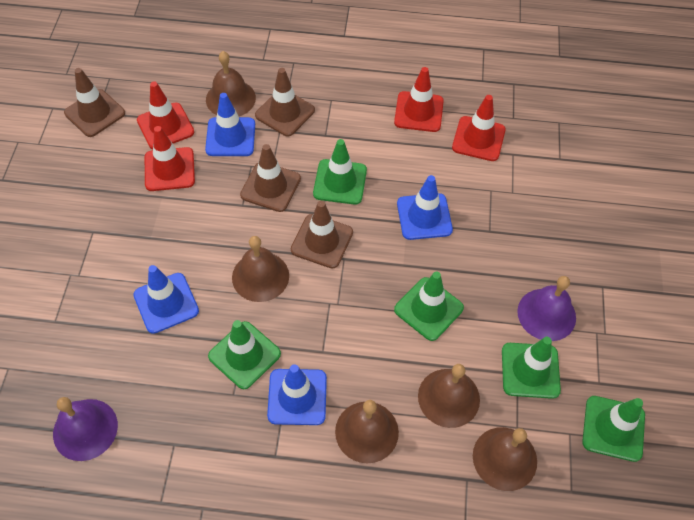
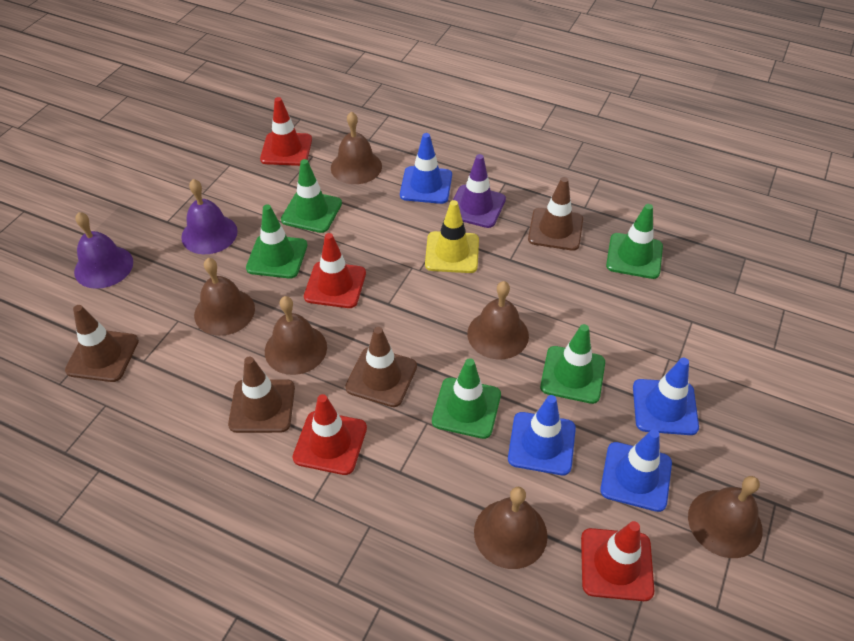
brown bell: 5 -> 6
purple traffic cone: 0 -> 1
yellow traffic cone: 0 -> 1

